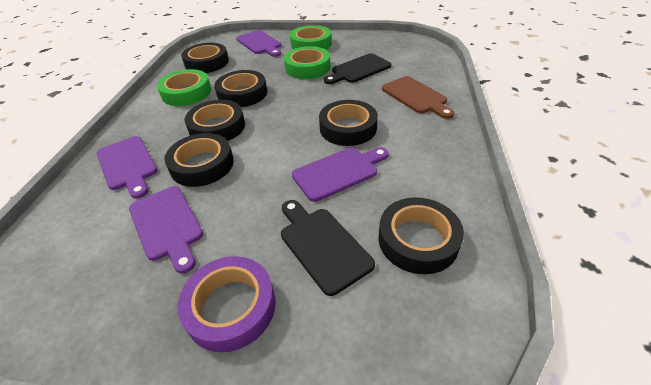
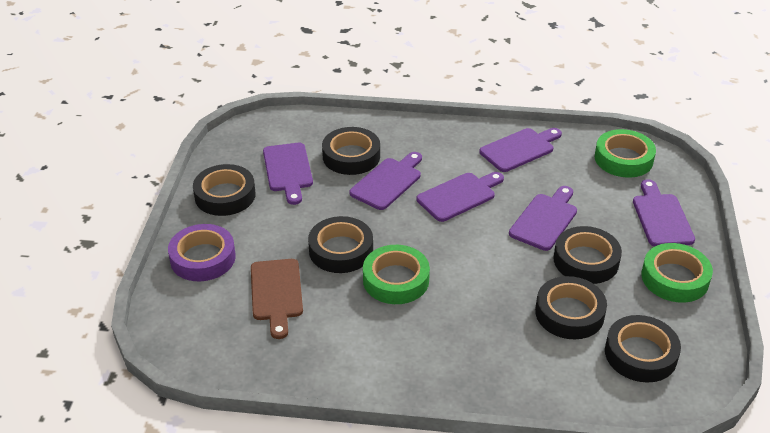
black cutting board: 2 -> 0
purple cutting board: 4 -> 6

